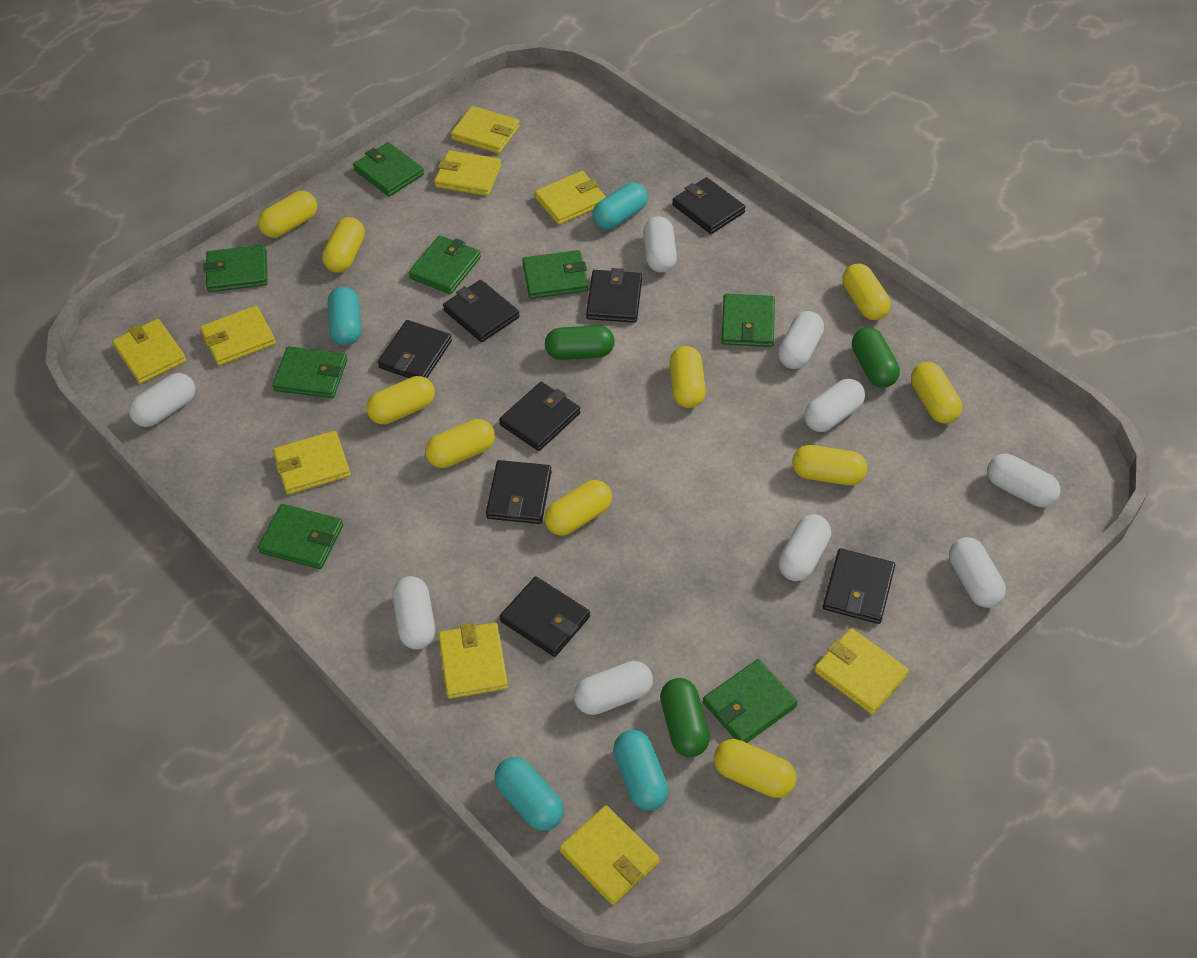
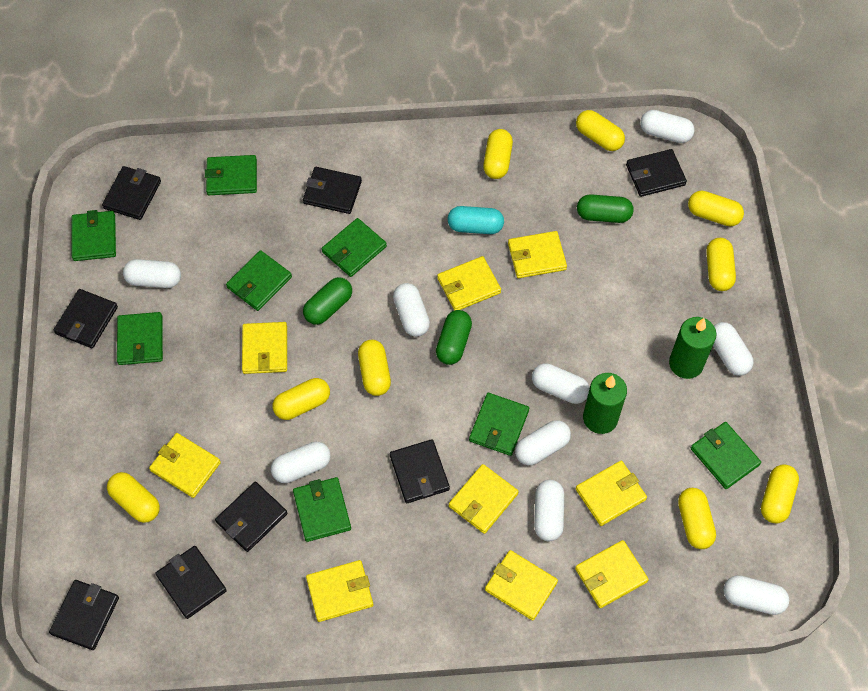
green candle: 0 -> 2
turquoise capsule: 4 -> 1
yellow capsule: 10 -> 9

